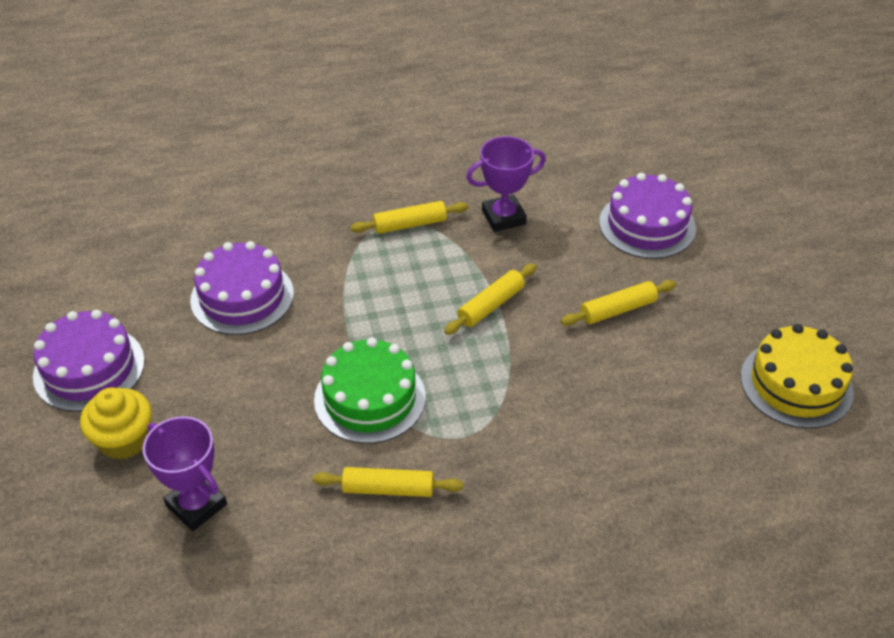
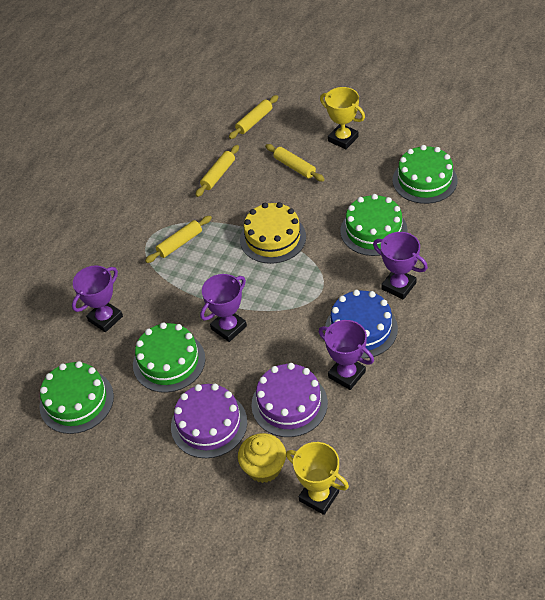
blue cake: 0 -> 1
green cake: 1 -> 4
purple cake: 3 -> 2
purple trophy: 2 -> 4
yellow trophy: 0 -> 2

